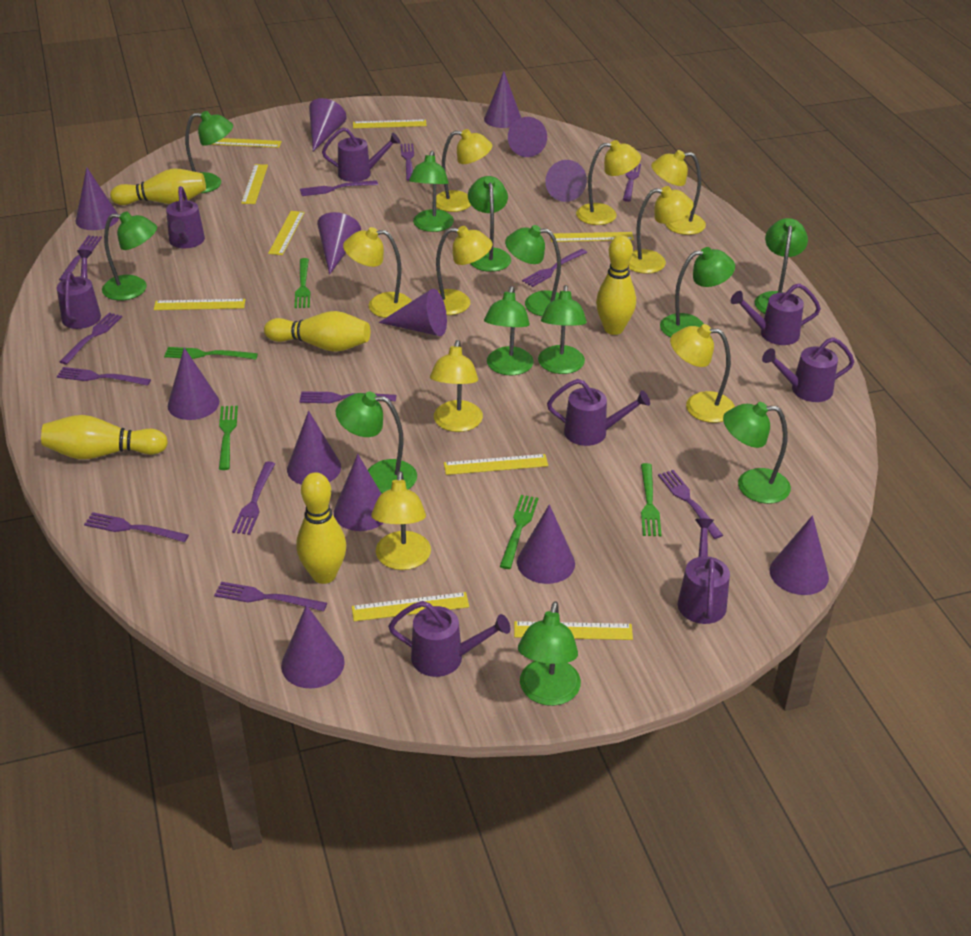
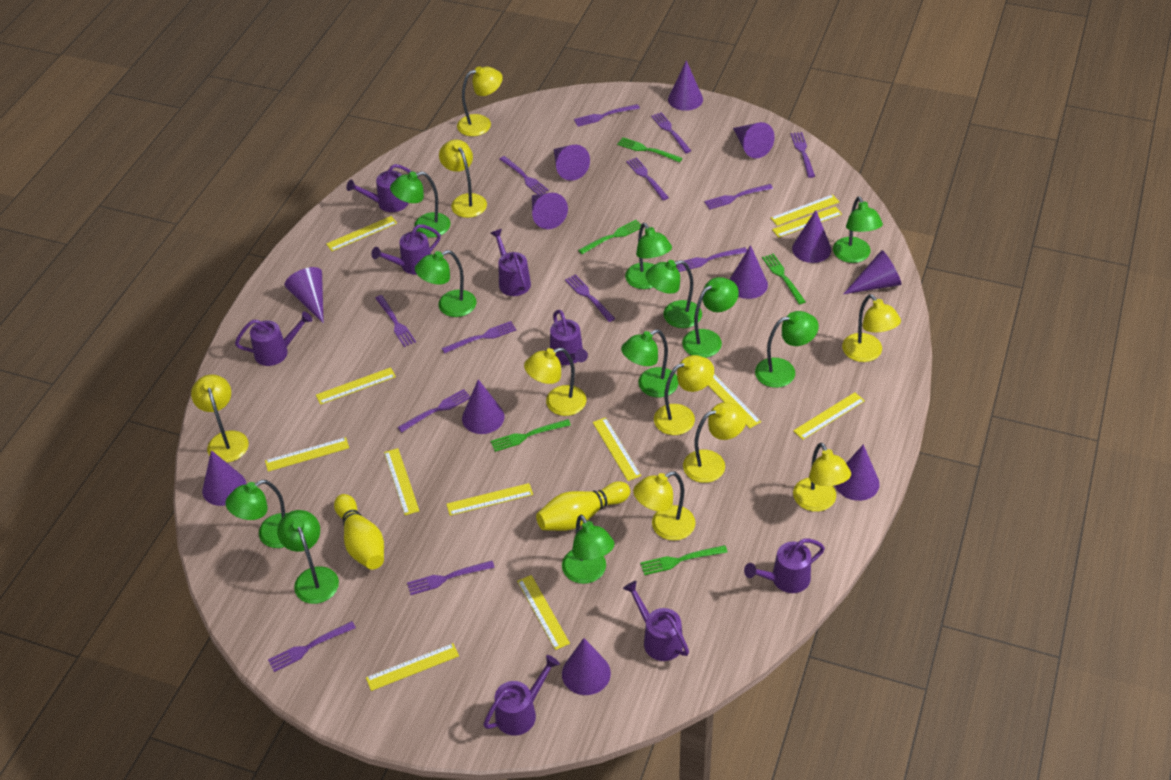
green lamp: 12 -> 11
purple cone: 13 -> 12
purple fork: 12 -> 13
yellow bowling pin: 5 -> 2
yellow ruler: 9 -> 12

